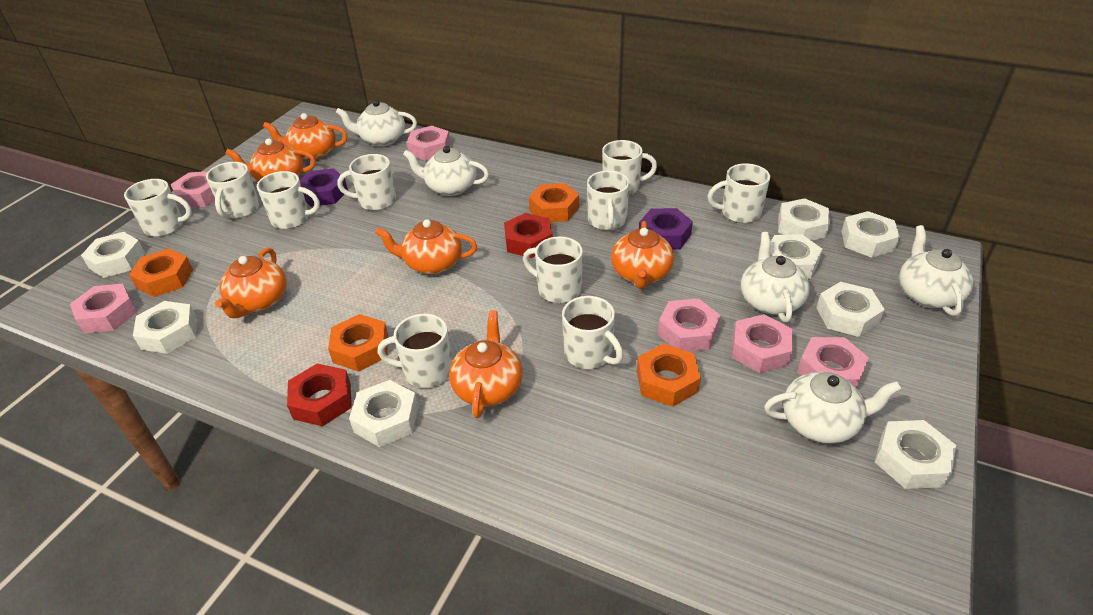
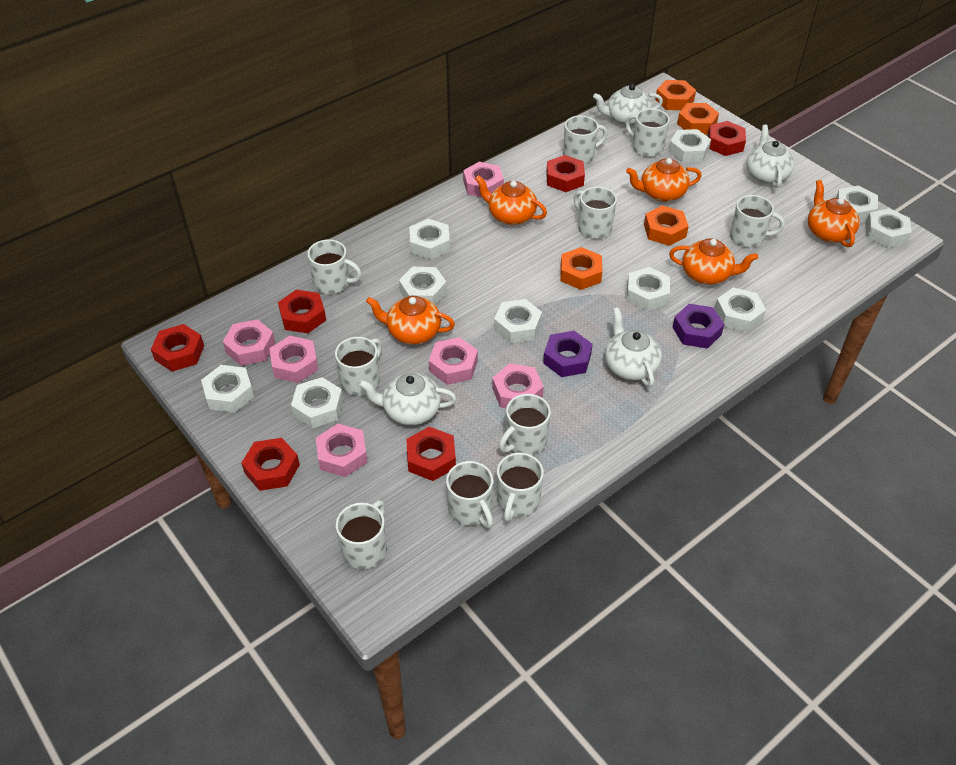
orange teapot: 6 -> 5
red nut: 2 -> 6
white nut: 8 -> 10
white teapot: 5 -> 4

